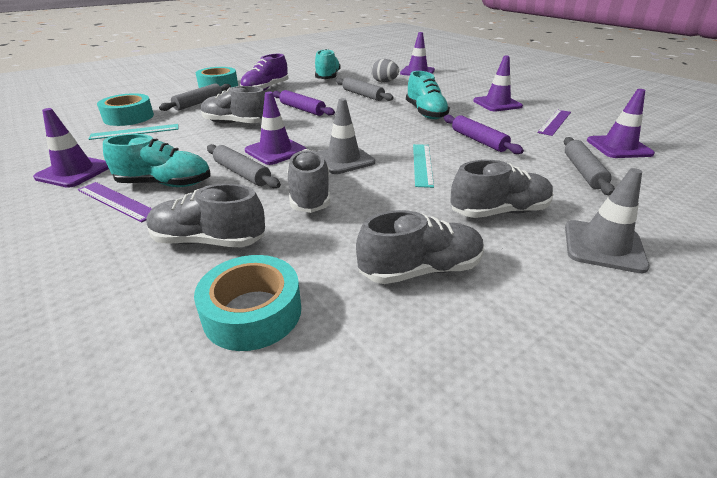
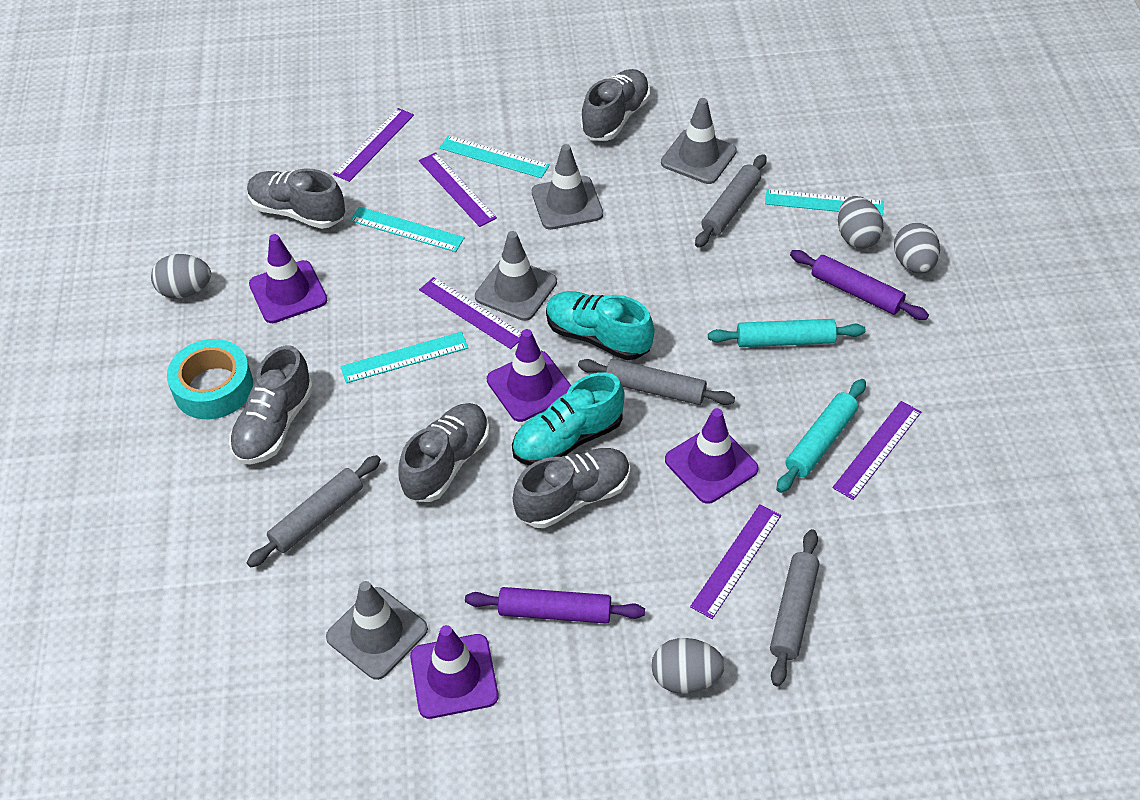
grey egg: 1 -> 4
grey traffic cone: 2 -> 4
purple ruler: 2 -> 5
purple shoe: 1 -> 0
purple traffic cone: 5 -> 4
turquoise rolling pin: 0 -> 2
turquoise ruler: 2 -> 4
turquoise shoe: 3 -> 2
turquoise tape: 3 -> 1

